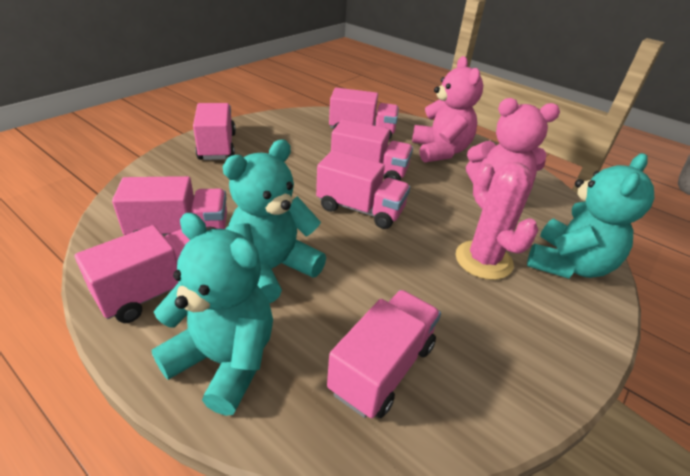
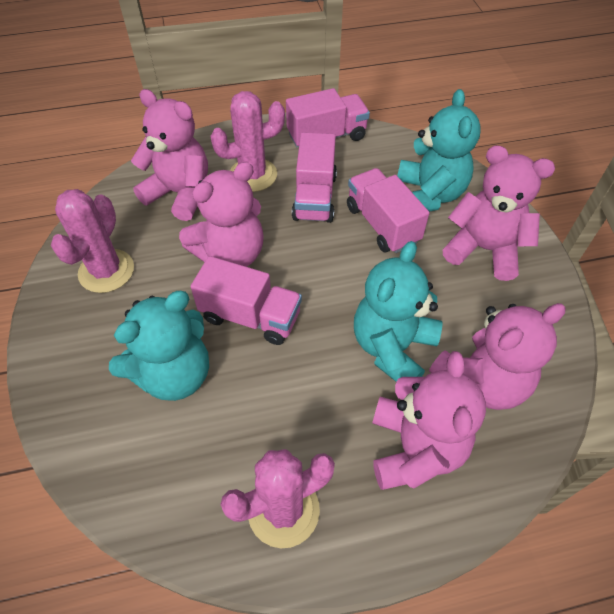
pink cactus: 1 -> 3
pink teddy bear: 2 -> 5
pink truck: 7 -> 4

